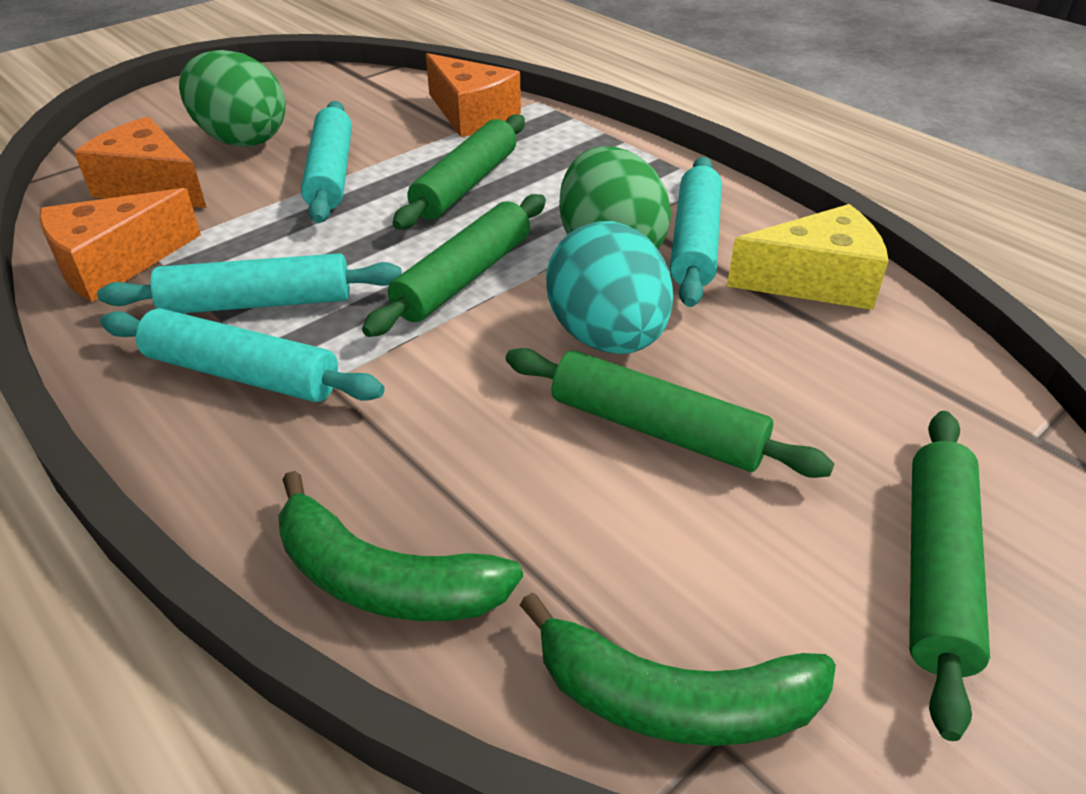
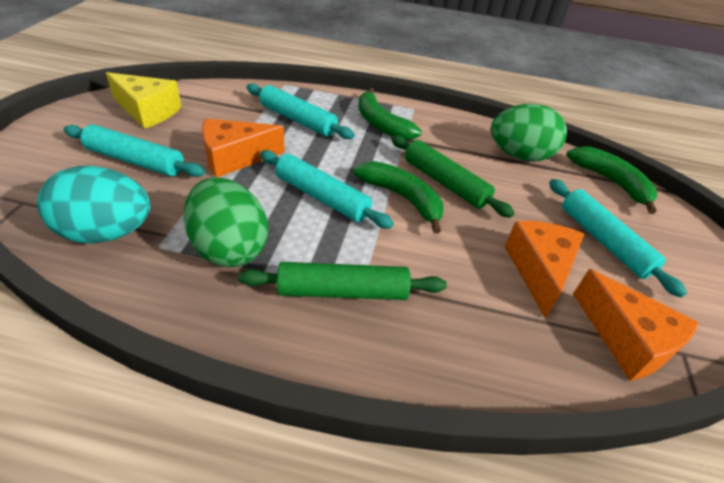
green banana: 2 -> 3
green rolling pin: 4 -> 2

